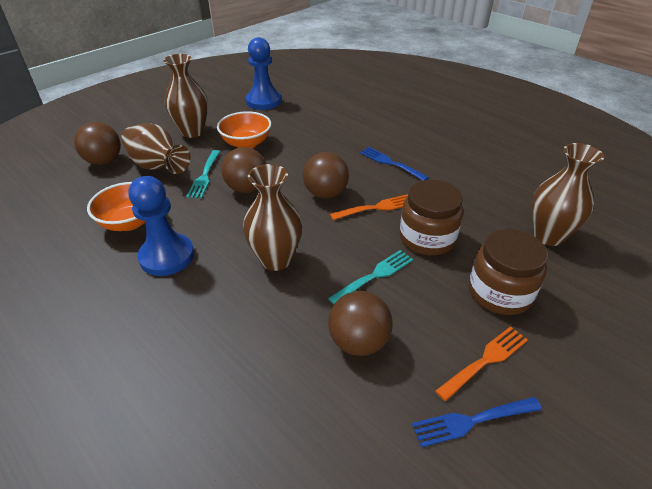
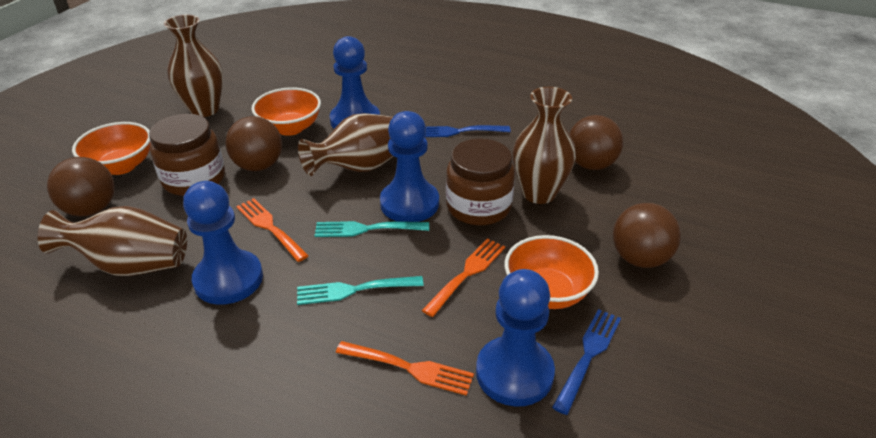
blue pawn: 2 -> 4
orange bowl: 2 -> 3
orange fork: 2 -> 3

